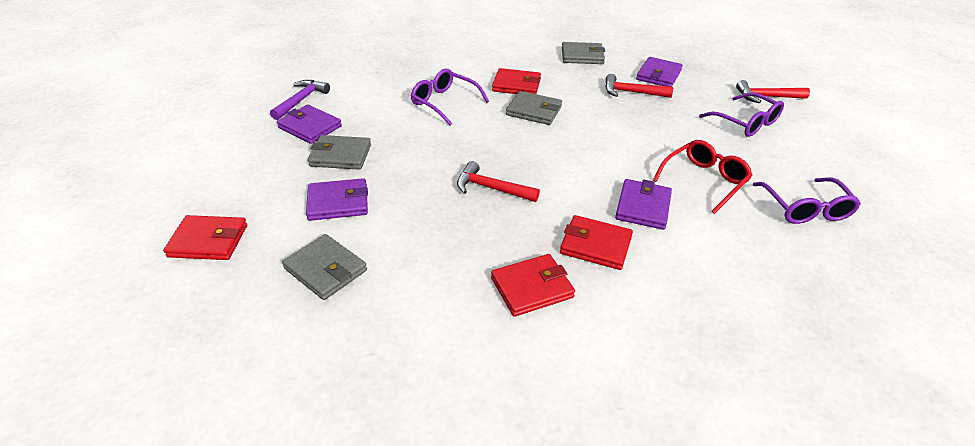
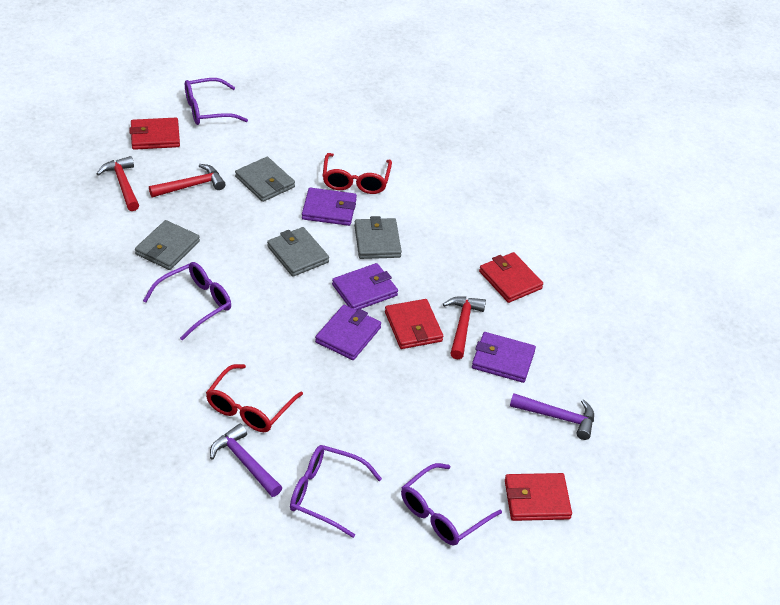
purple glasses: 3 -> 4
purple hammer: 1 -> 2
red glasses: 1 -> 2

